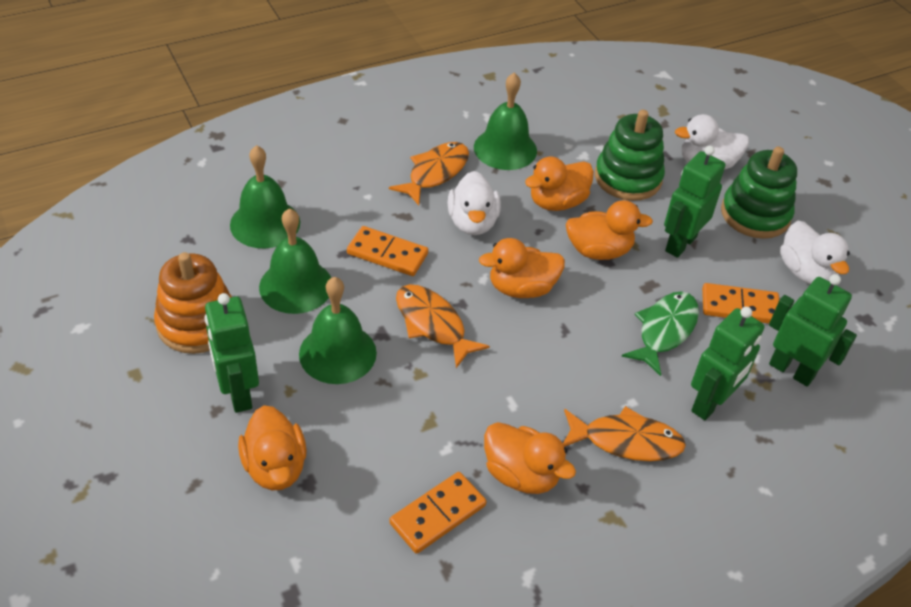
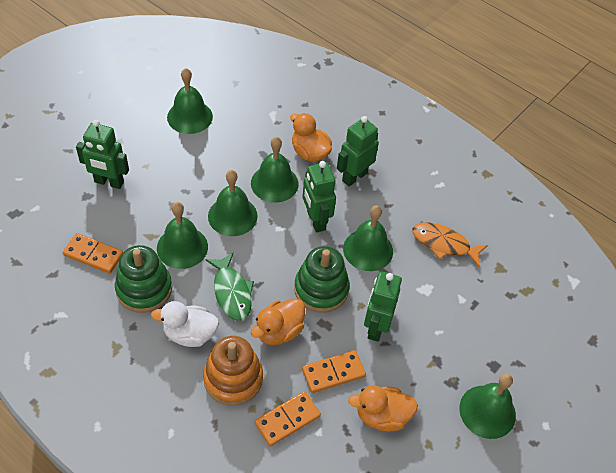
green bell: 4 -> 6
orange duck: 5 -> 3
orange fish: 3 -> 1
white duck: 3 -> 1

